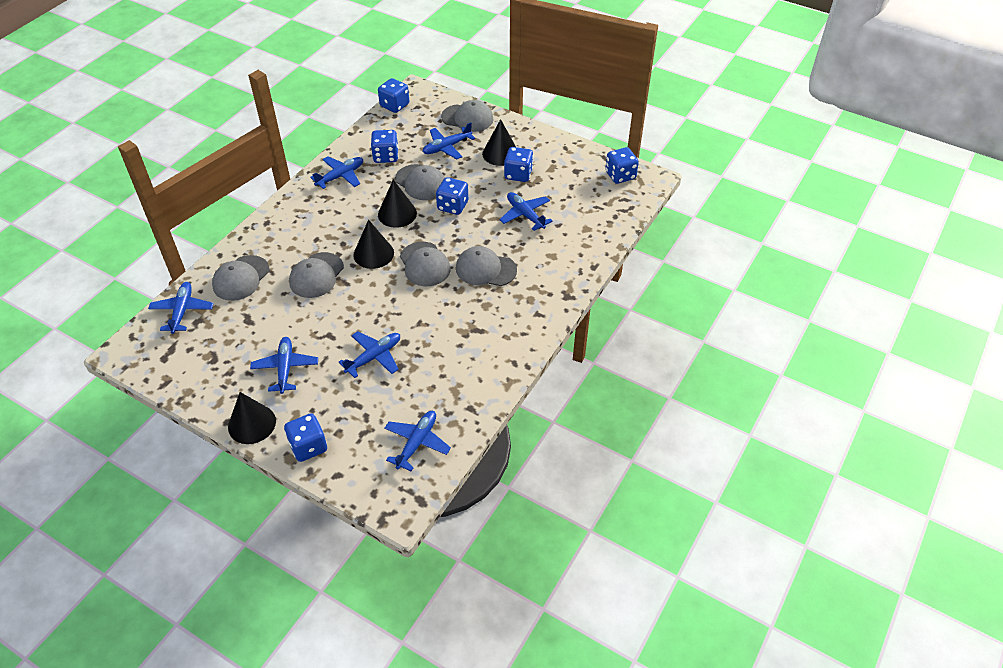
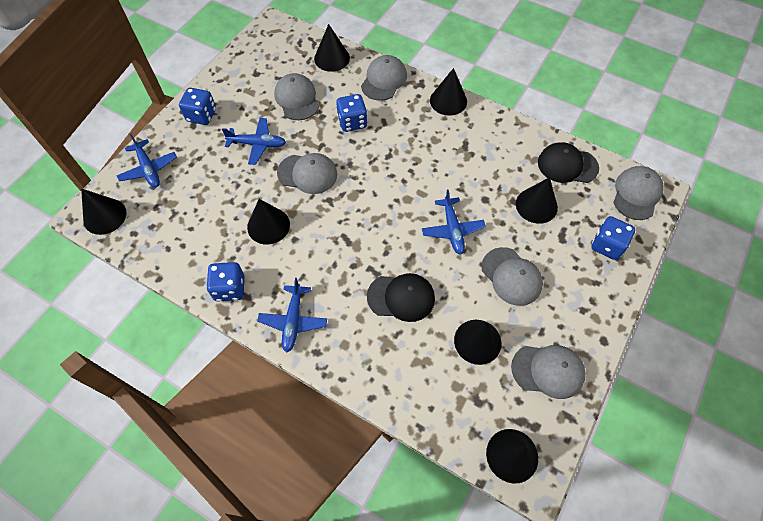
black cap: 0 -> 2
black cone: 4 -> 7
blue dice: 6 -> 4
blue plane: 7 -> 4

